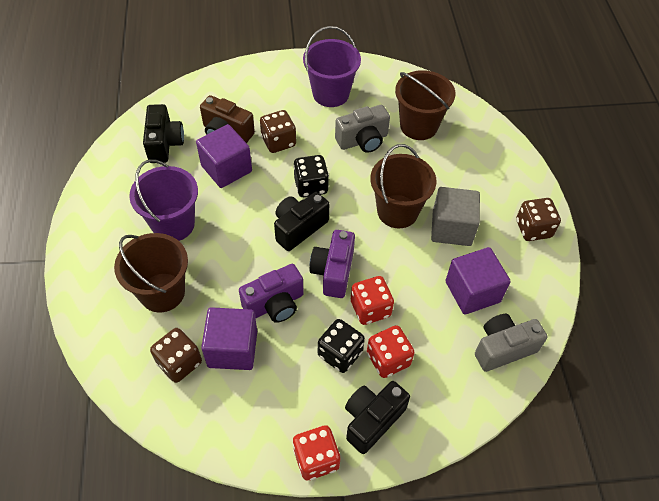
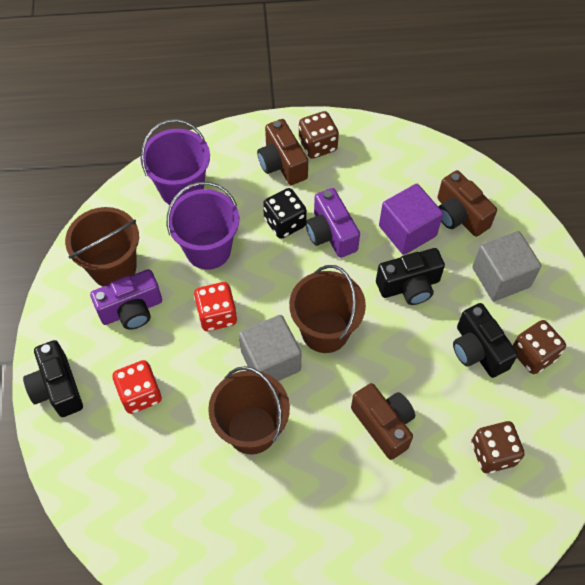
black dice: 2 -> 1
brown camera: 1 -> 3
grey camera: 2 -> 0
grey cube: 1 -> 2
purple cube: 3 -> 1
red dice: 3 -> 2

